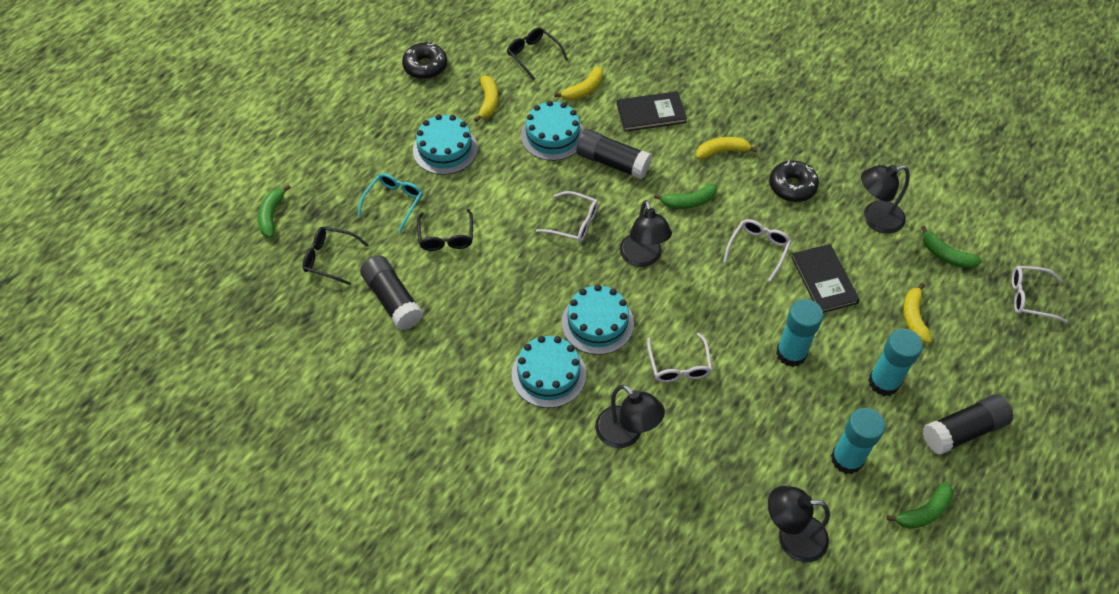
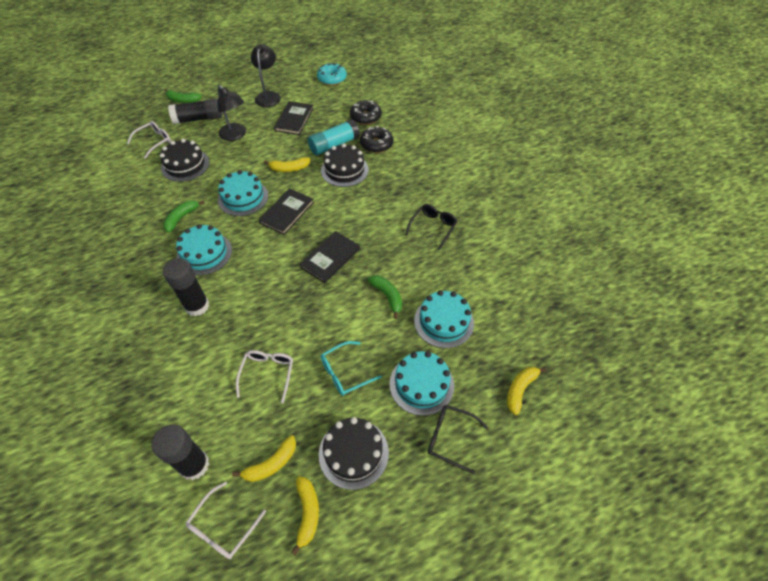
black book: 2 -> 3
black cake: 0 -> 3
black glasses: 3 -> 2
black lamp: 4 -> 2
green banana: 4 -> 3
turquoise donut: 0 -> 1
turquoise glue stick: 3 -> 1
white glasses: 4 -> 3

